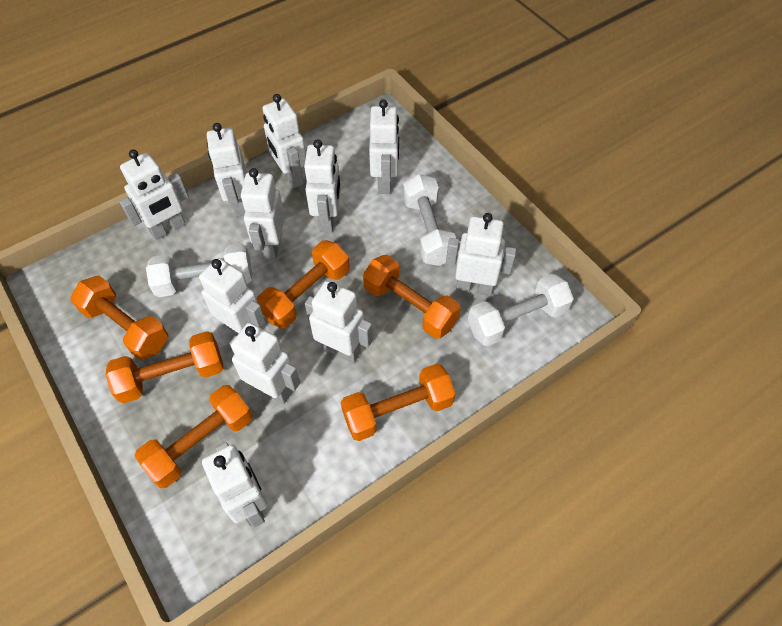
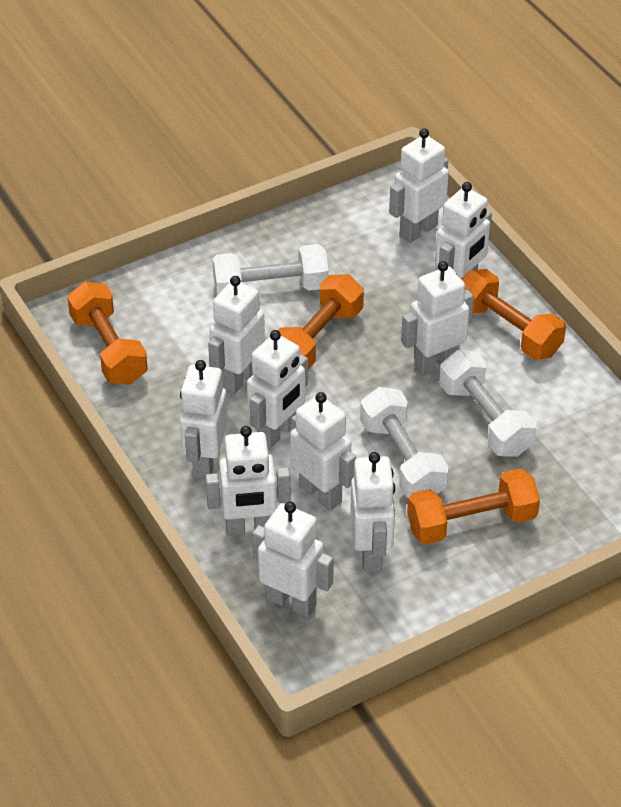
orange dumbbell: 6 -> 4
white robot: 11 -> 10

